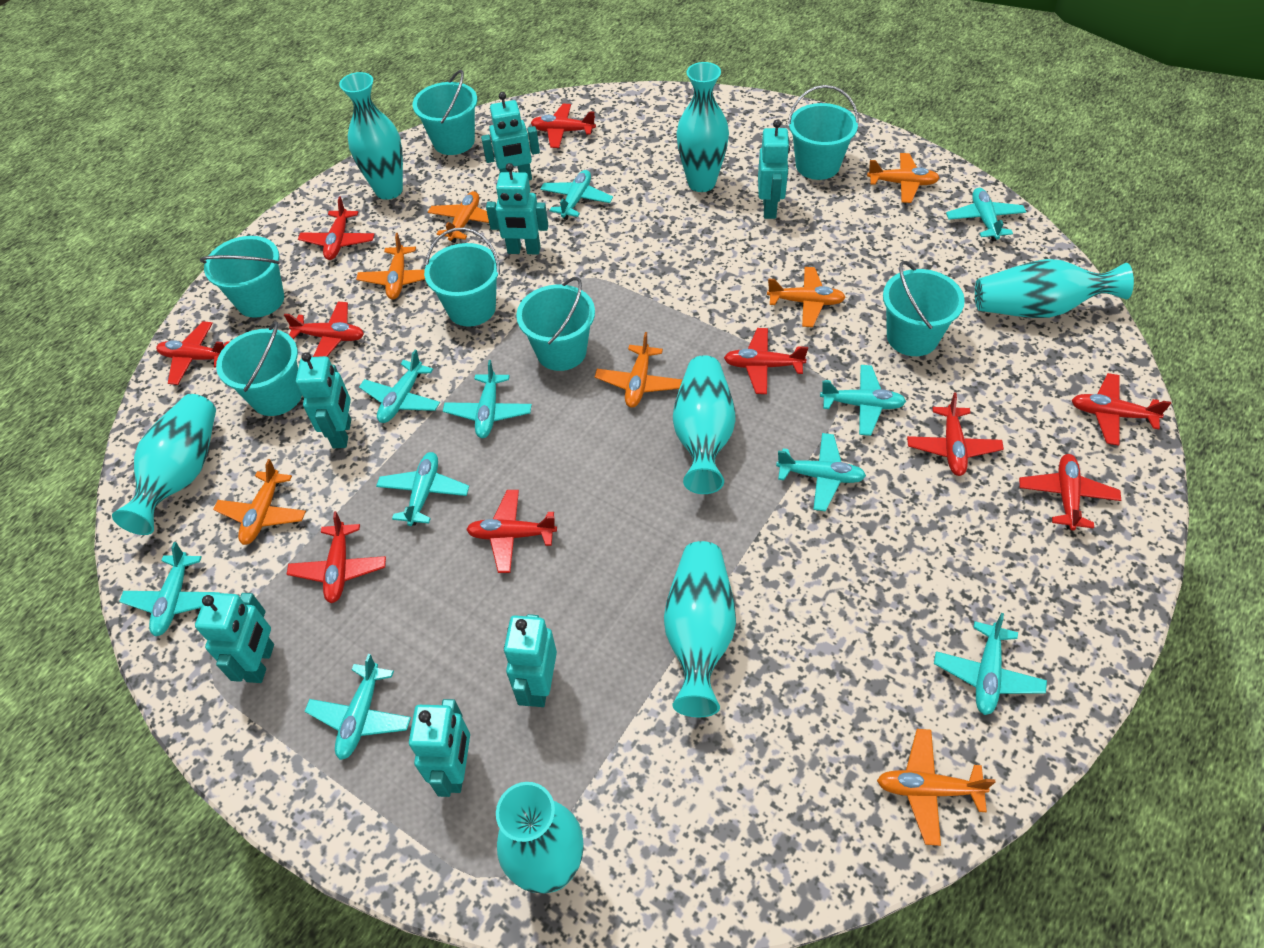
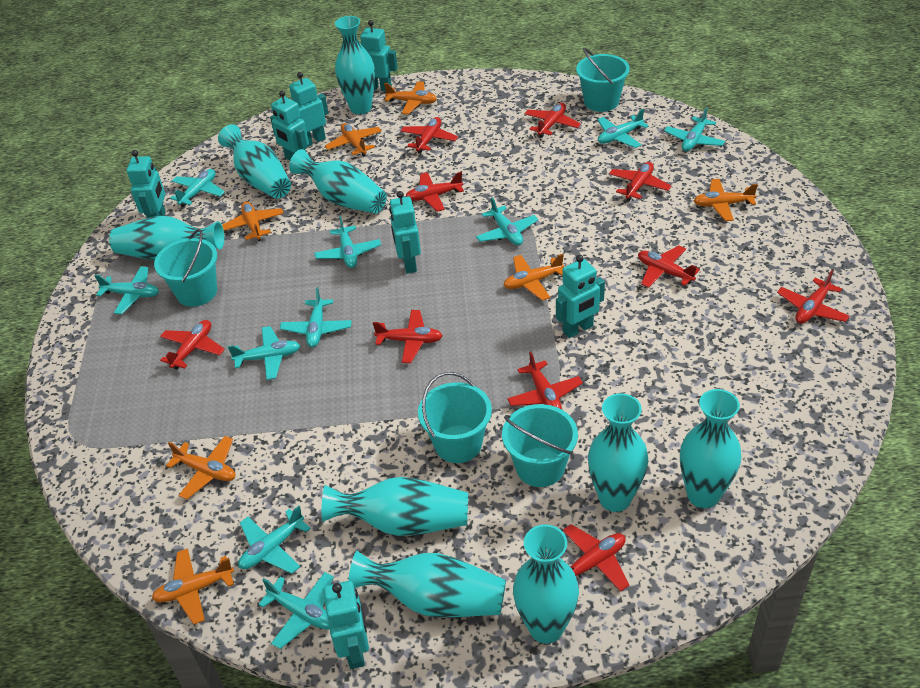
turquoise bucket: 7 -> 4
turquoise vase: 7 -> 9

